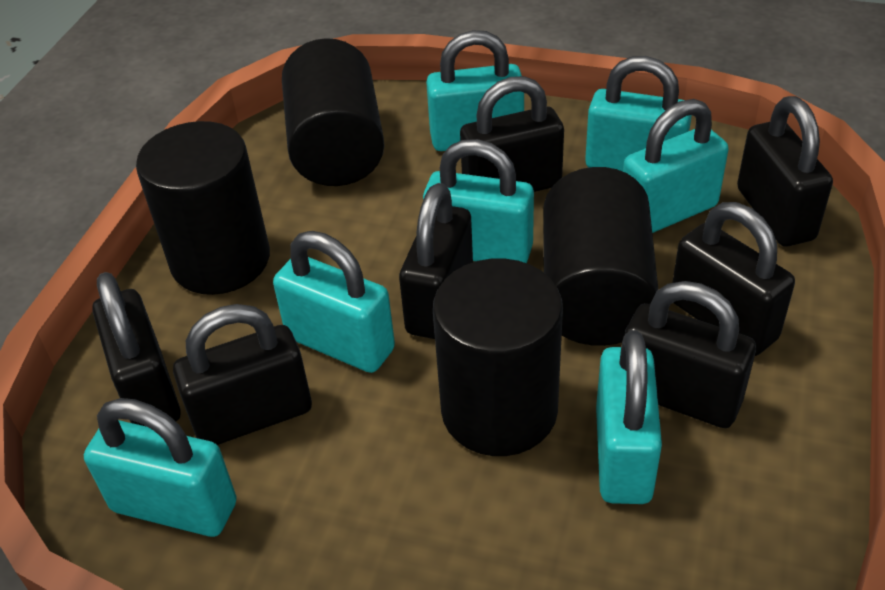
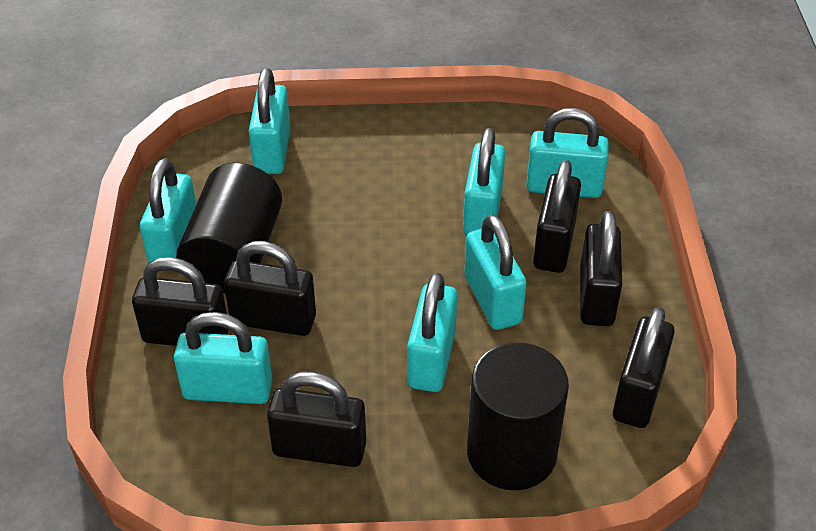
black cylinder: 4 -> 2
black padlock: 7 -> 6

